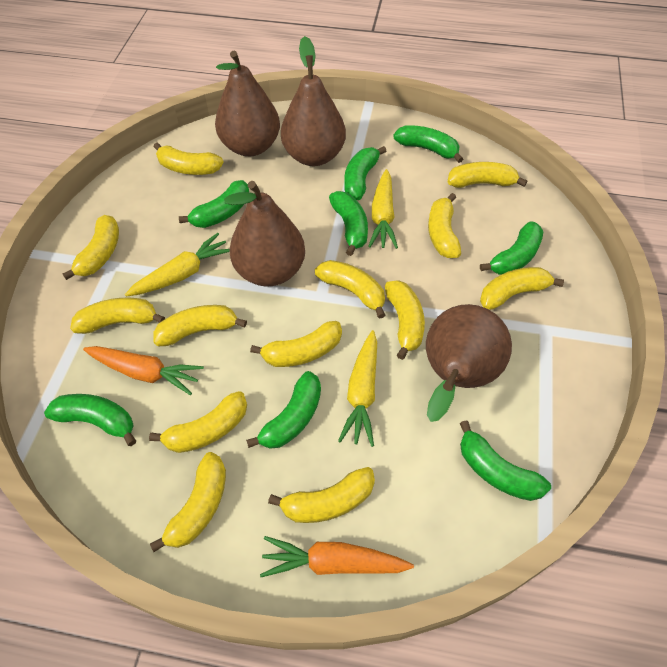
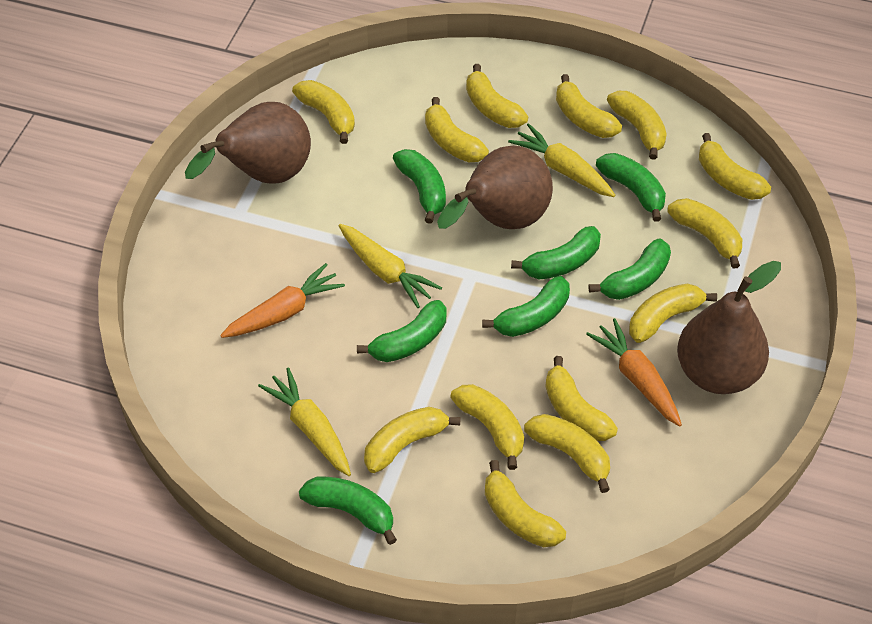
brown pear: 4 -> 3
green banana: 8 -> 7

